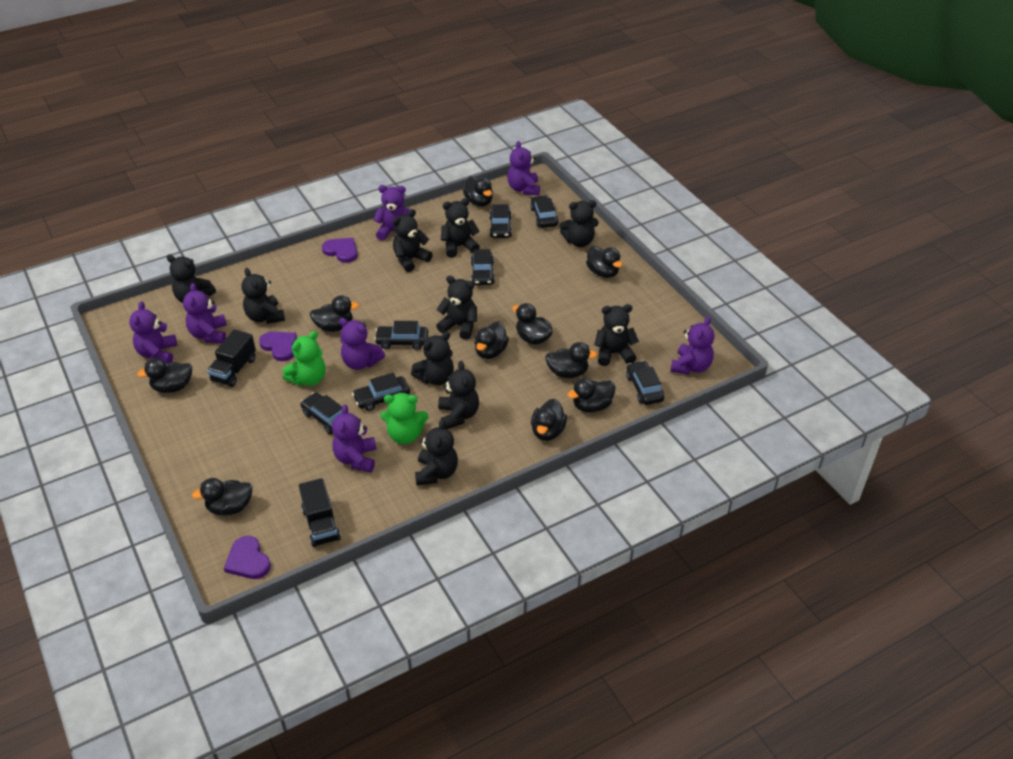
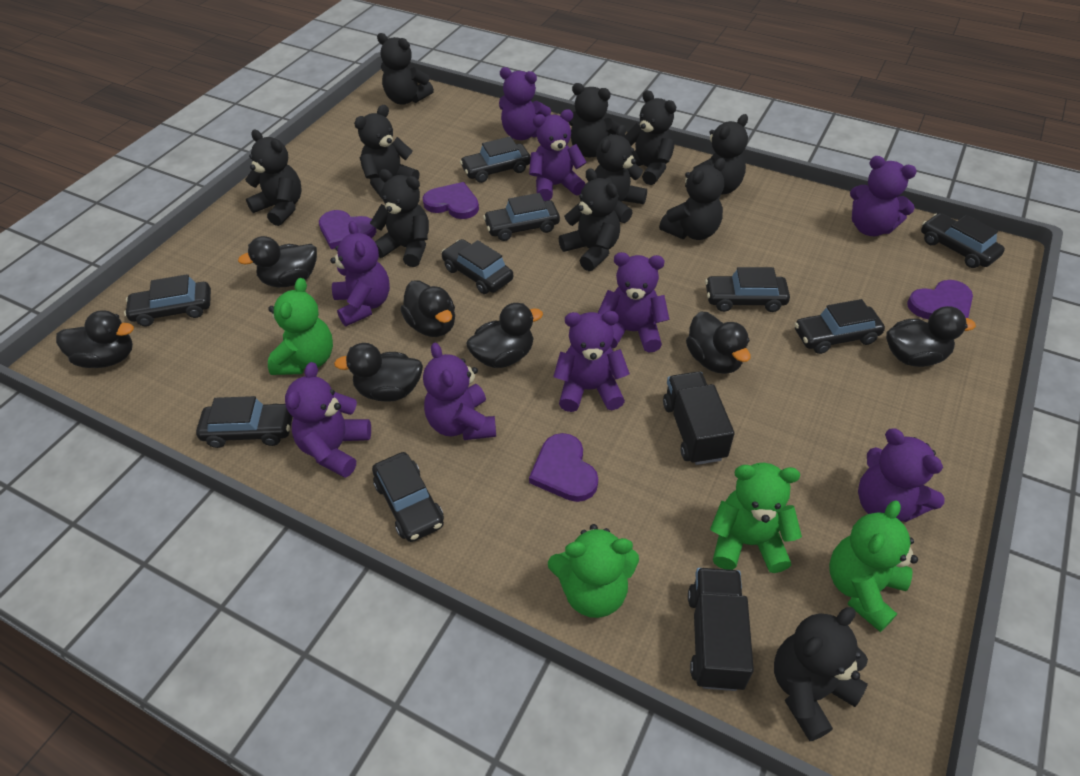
black car: 7 -> 9
black duck: 10 -> 7
black teddy bear: 10 -> 11
green teddy bear: 2 -> 4
purple heart: 3 -> 4
purple teddy bear: 7 -> 9

